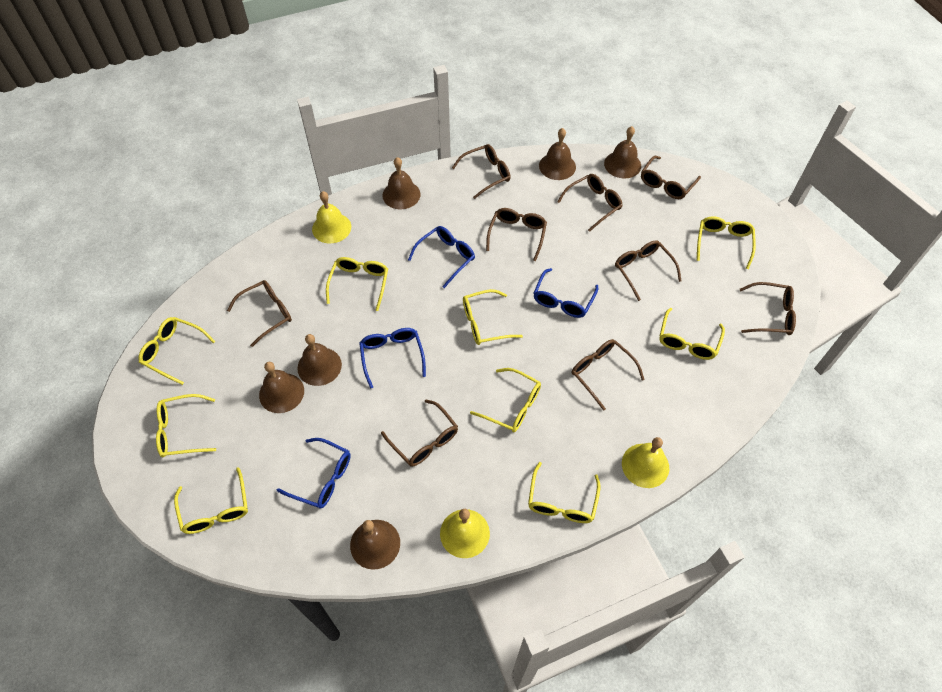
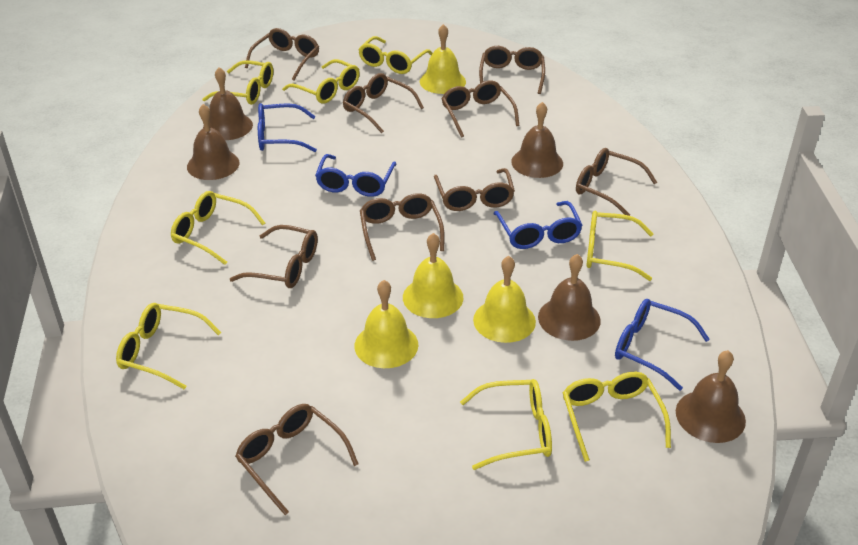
brown bell: 6 -> 5
yellow bell: 3 -> 4
yellow glasses: 9 -> 8

